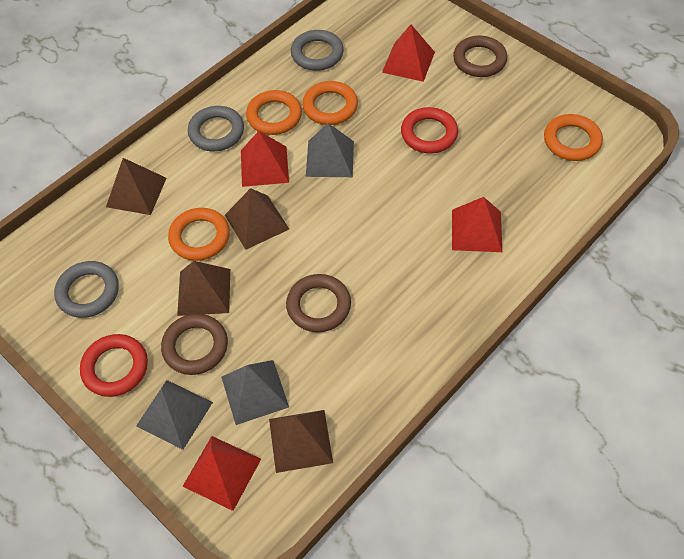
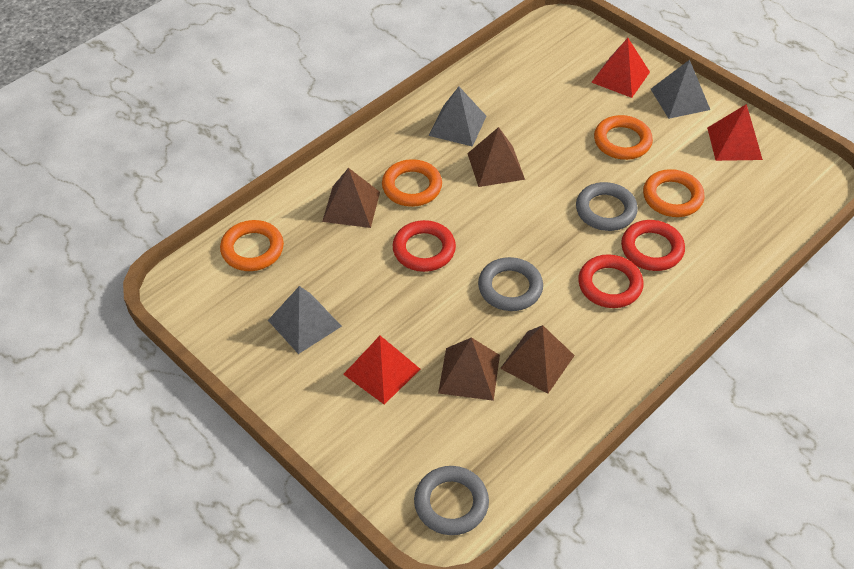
brown ring: 3 -> 0
red pyramid: 4 -> 3
red ring: 2 -> 3

